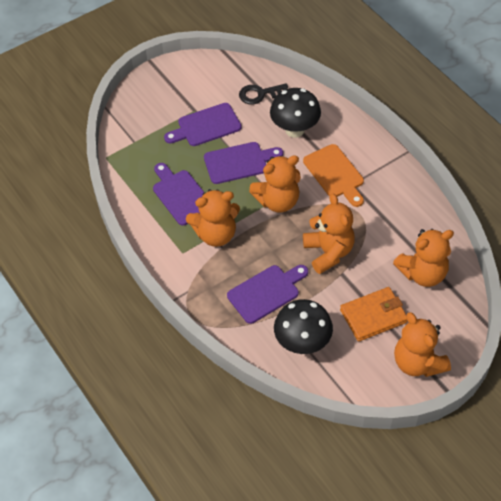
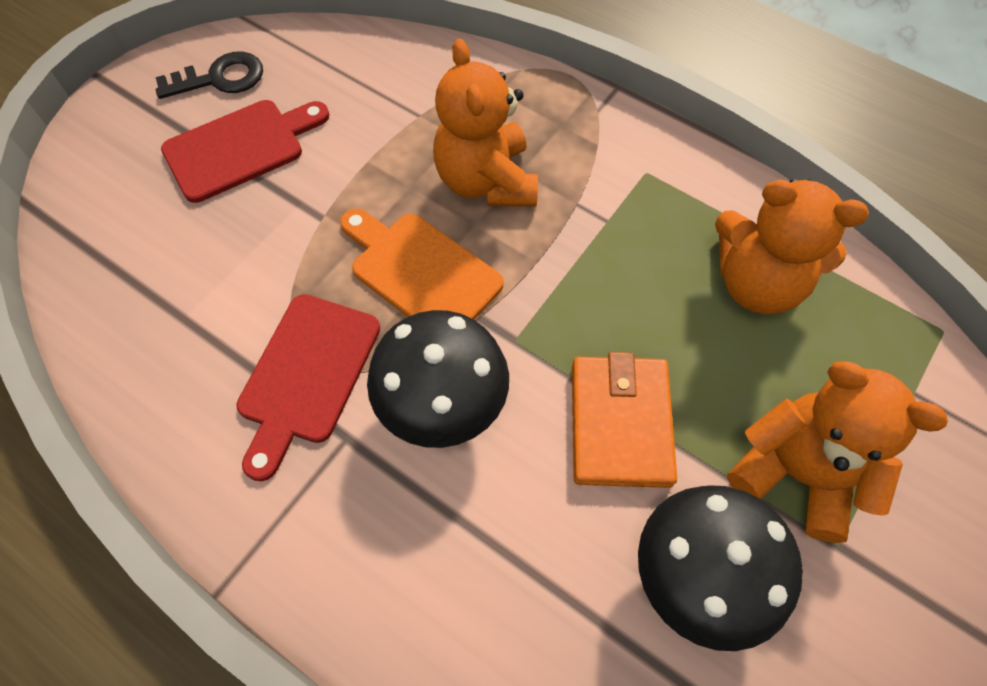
orange teddy bear: 5 -> 3
purple cutting board: 4 -> 0
red cutting board: 0 -> 2

